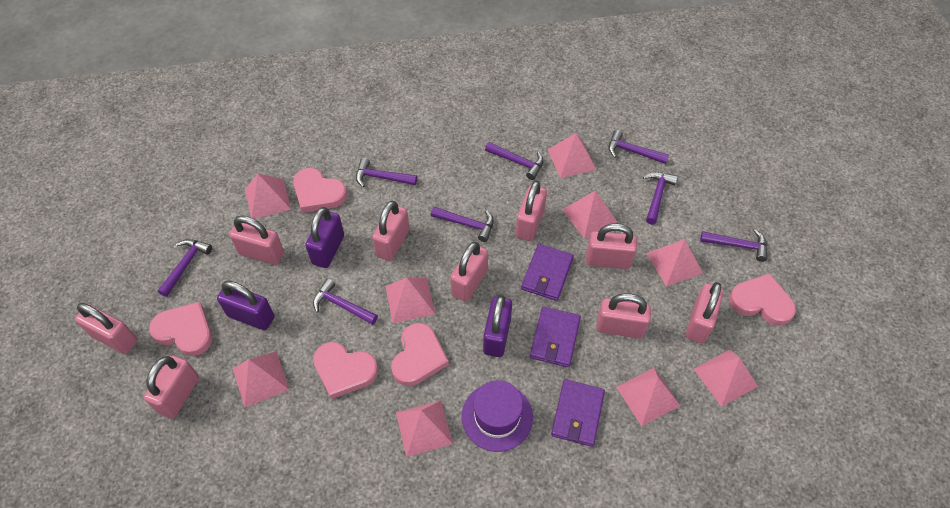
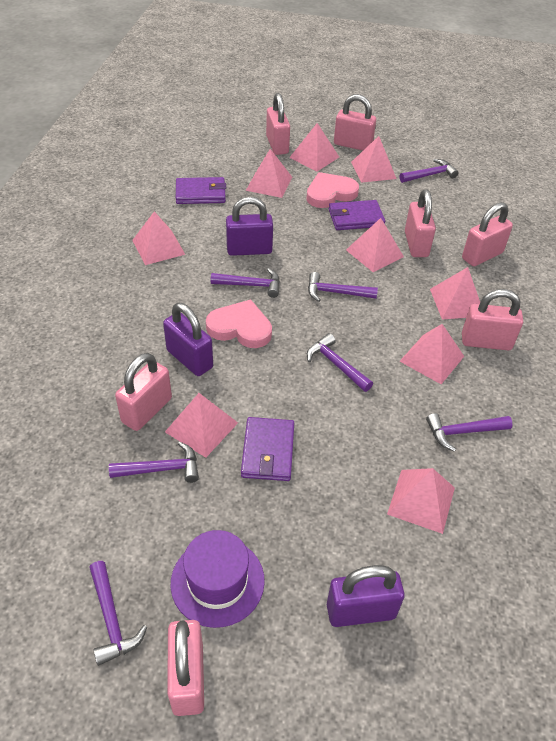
pink heart: 5 -> 2
pink padlock: 9 -> 7
purple hammer: 8 -> 7

